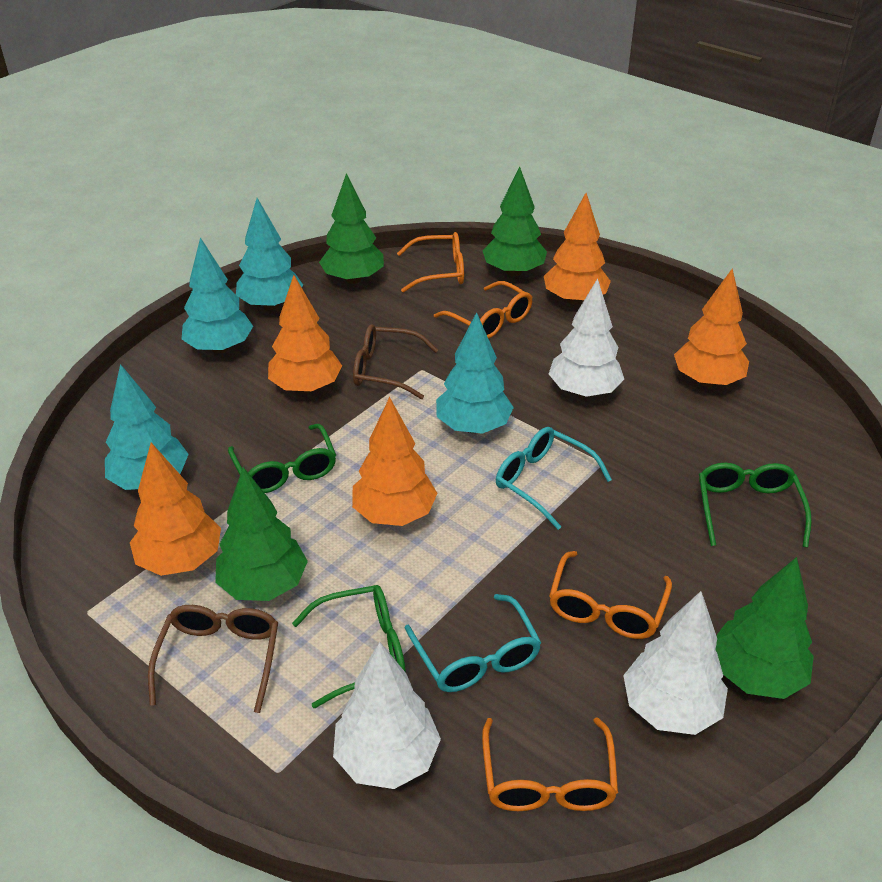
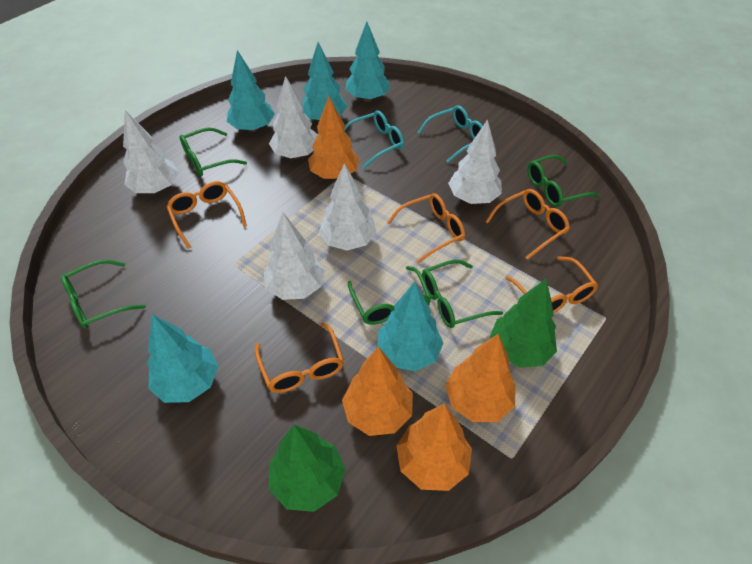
brown glasses: 2 -> 0
green glasses: 3 -> 5
green tree: 4 -> 2
orange glasses: 4 -> 5
orange tree: 5 -> 4
turquoise tree: 4 -> 5
white tree: 3 -> 5

